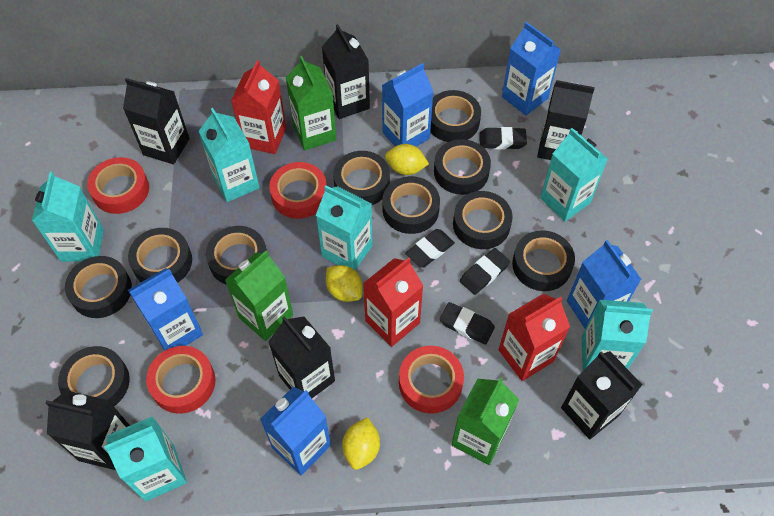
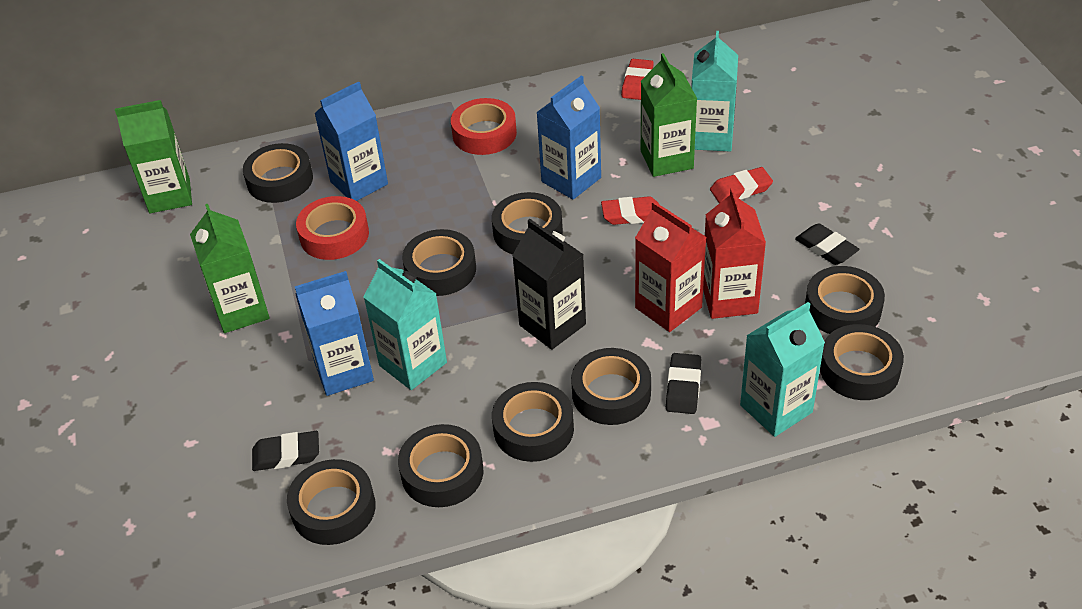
black carton: 6 -> 1
black eraser: 4 -> 3
black tape: 10 -> 9
blue carton: 5 -> 3
red carton: 3 -> 2
red eraser: 0 -> 3
red tape: 4 -> 2
turquoise carton: 6 -> 3
yellow lemon: 3 -> 0

